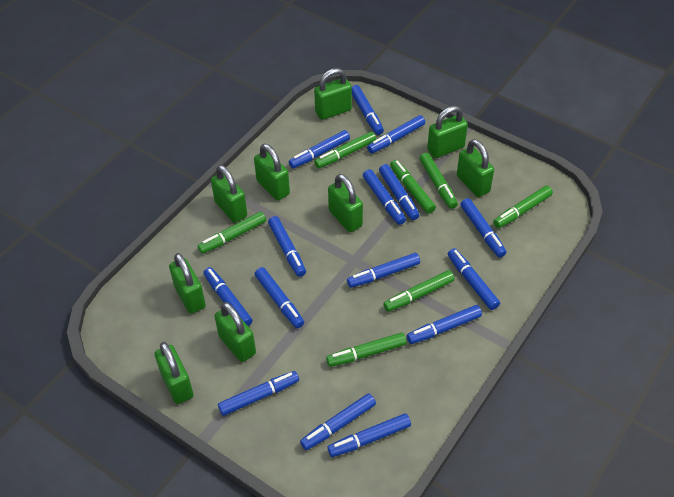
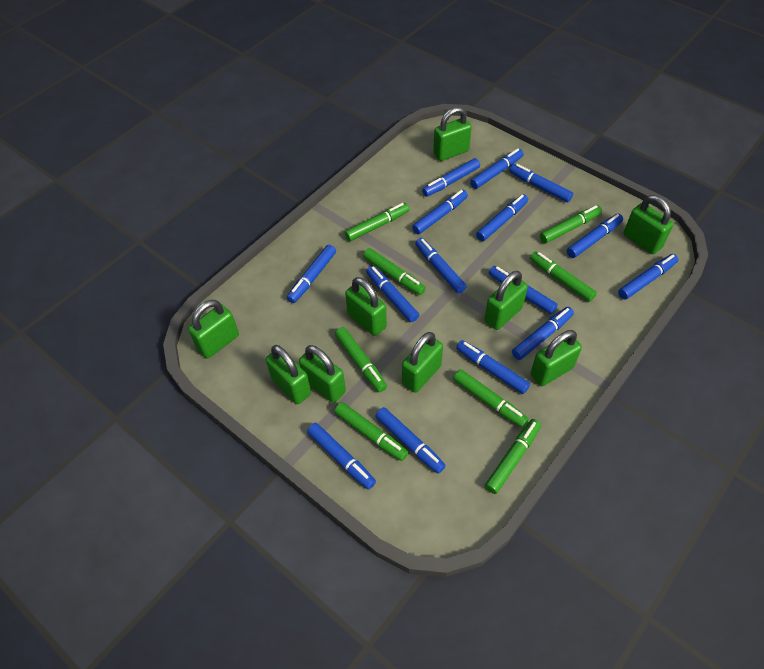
green marker: 7 -> 8

